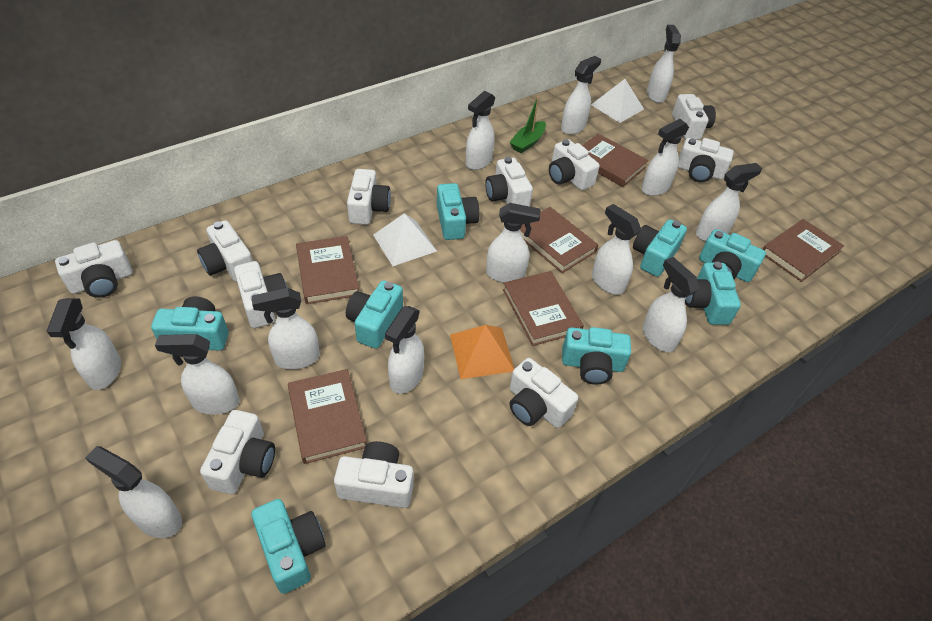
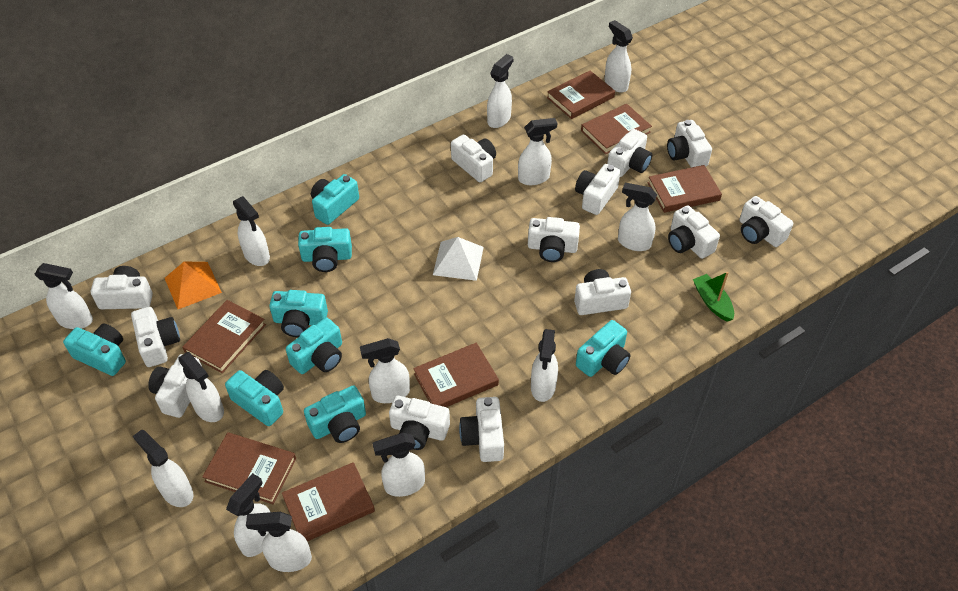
brown book: 6 -> 7
white camera: 11 -> 13
white pyramid: 2 -> 1

